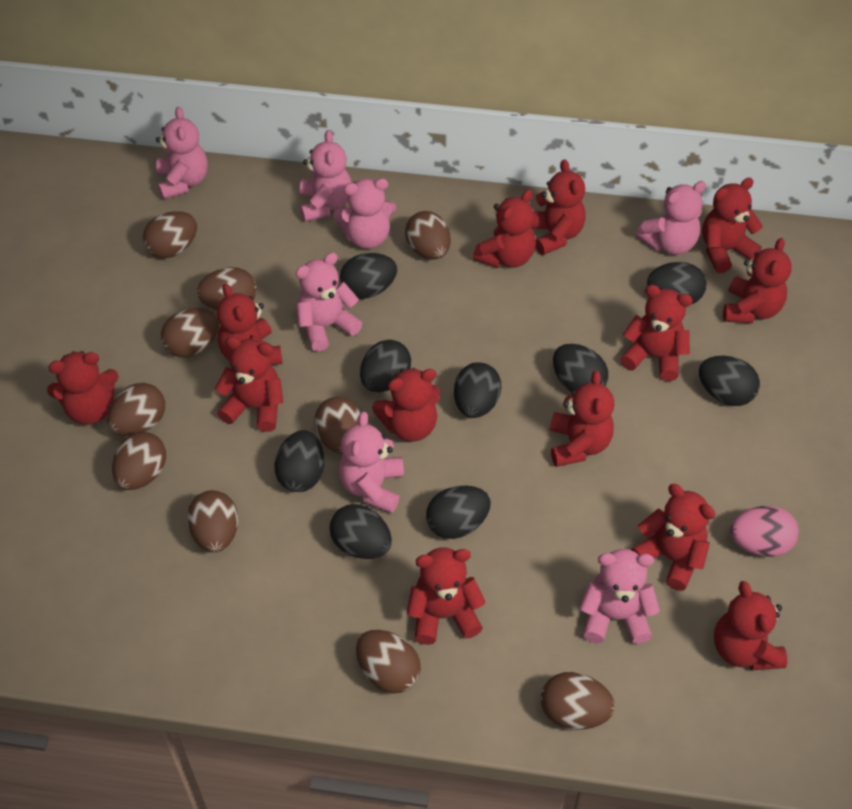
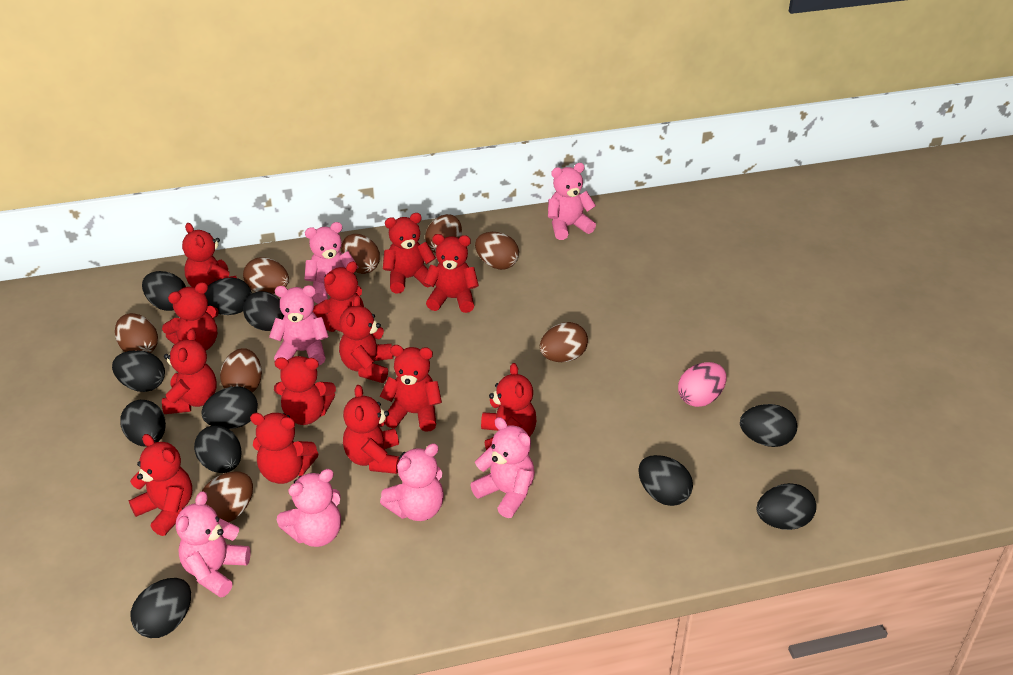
black egg: 9 -> 11
brown egg: 10 -> 8

